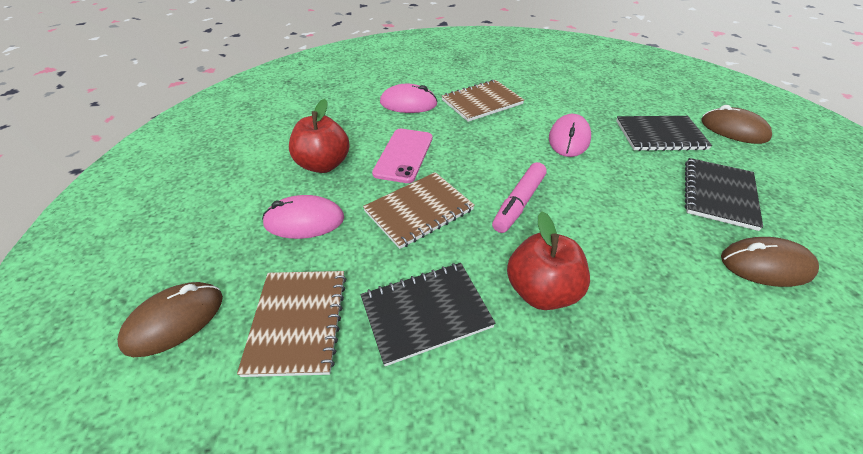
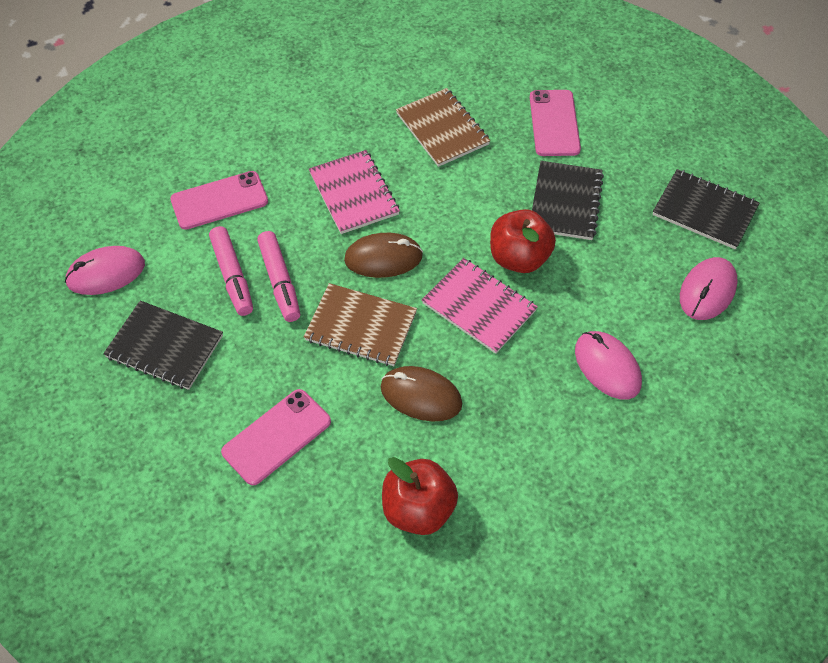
brown mouse: 3 -> 2
brown notebook: 3 -> 2
pink marker: 1 -> 2
pink notebook: 0 -> 2
pink phone: 1 -> 3

